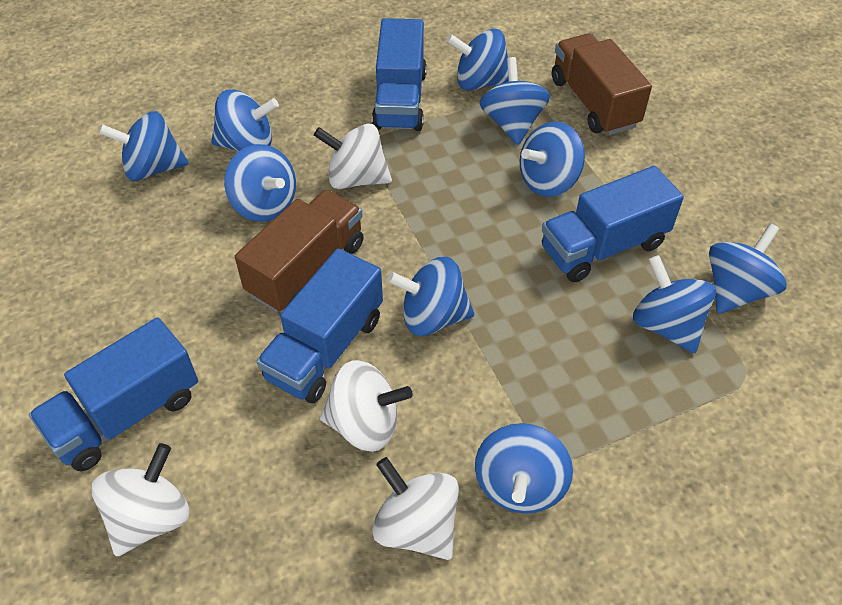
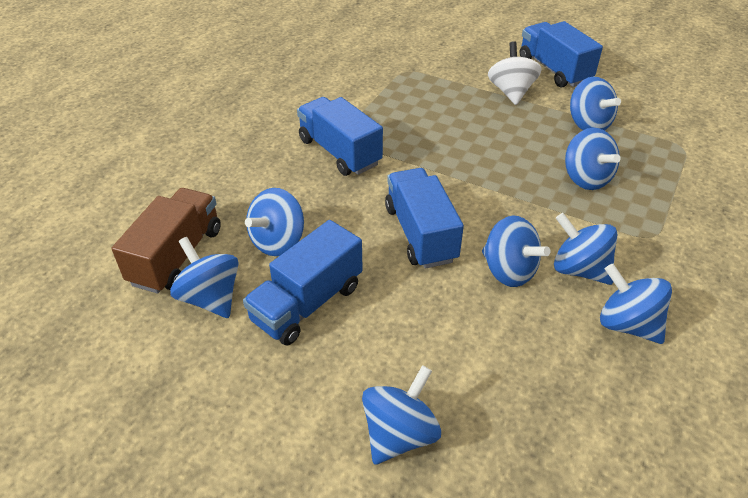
blue spinning top: 10 -> 8
brown truck: 2 -> 1
white spinning top: 4 -> 1

